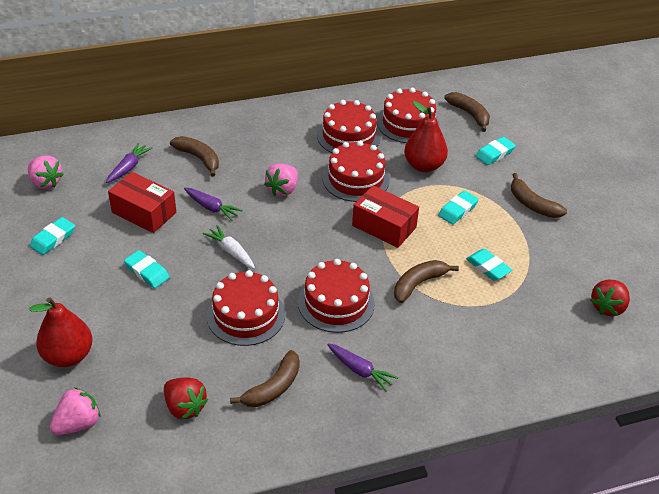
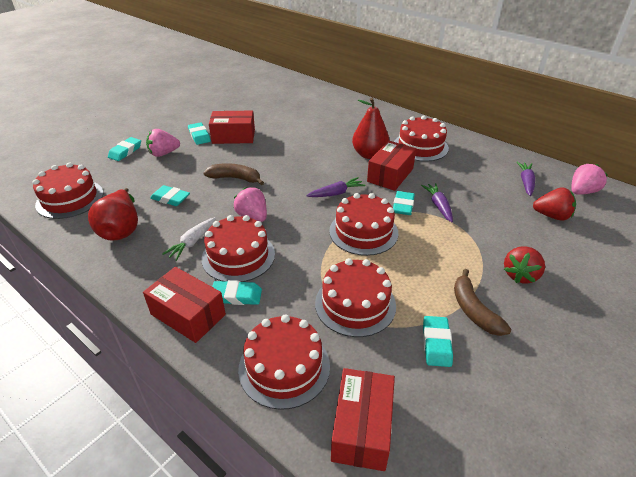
brown banana: 5 -> 2
red box: 2 -> 4
red cake: 5 -> 6
turquoise eraser: 5 -> 6

